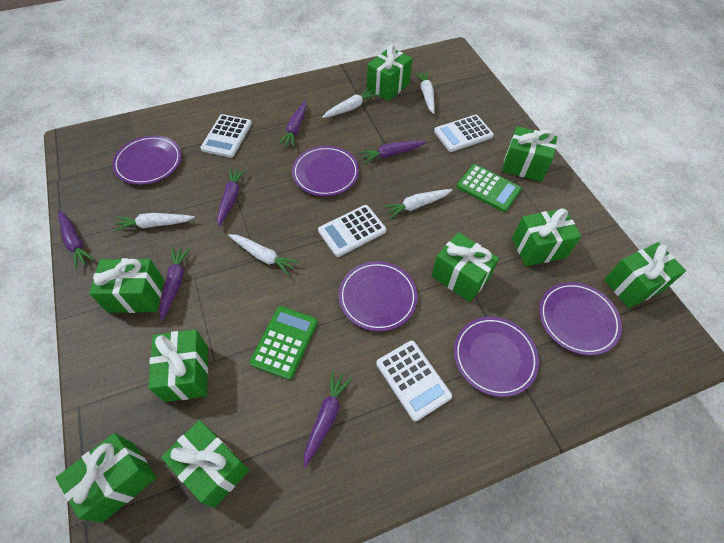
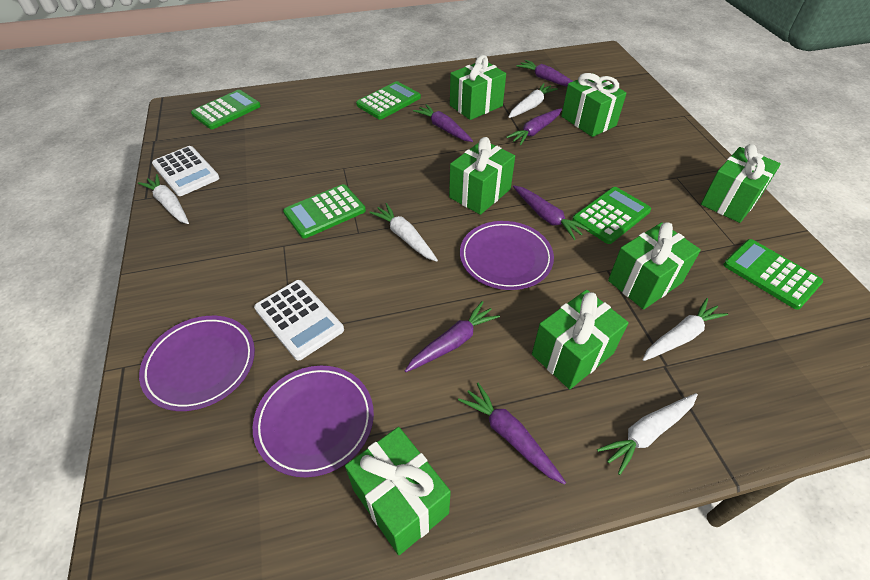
green calculator: 2 -> 5
green gift: 9 -> 7
purple plate: 5 -> 3
white calculator: 4 -> 2

